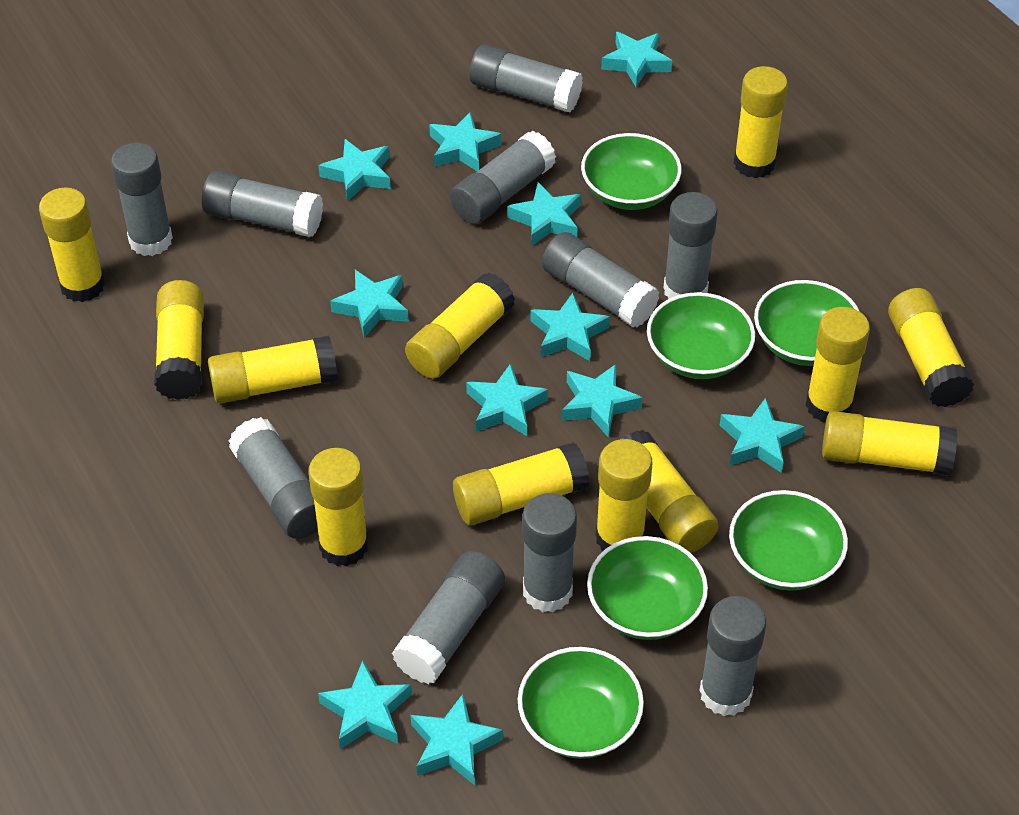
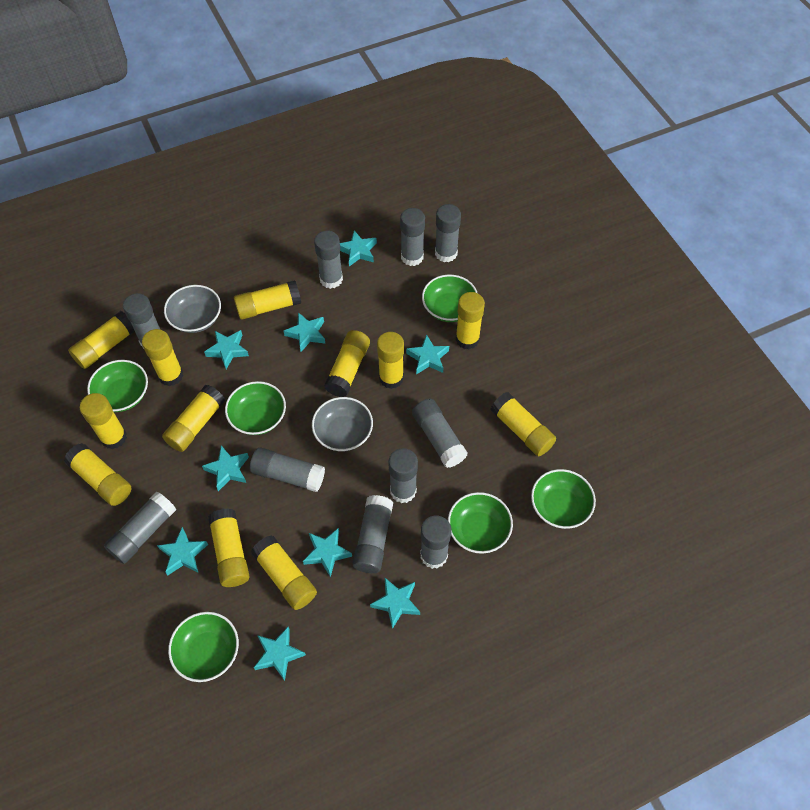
grey bowl: 0 -> 2
turquoise star: 11 -> 9

